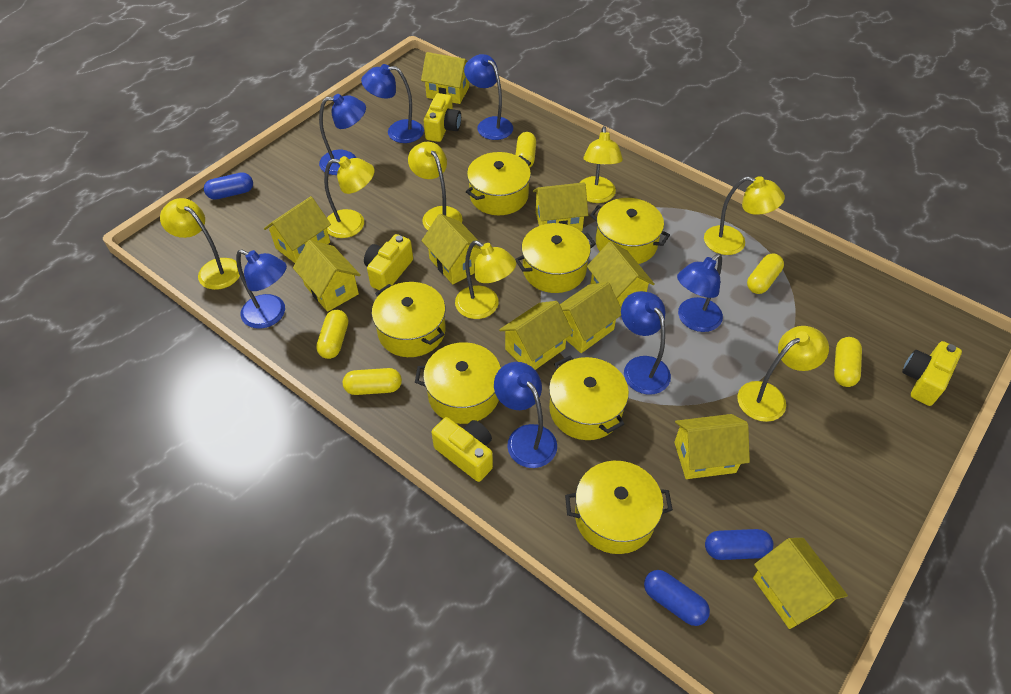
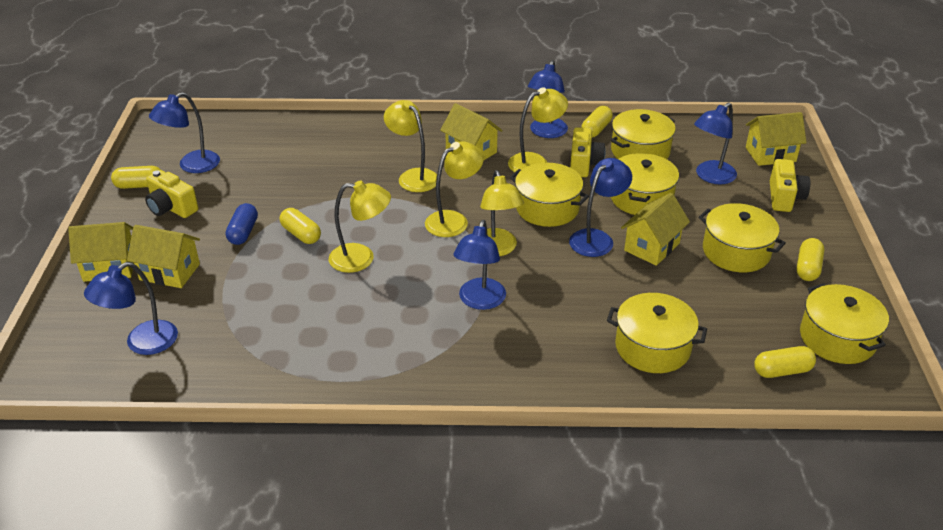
blue capsule: 3 -> 1
blue lamp: 7 -> 6
yellow camera: 4 -> 3
yellow house: 10 -> 5
yellow lamp: 7 -> 5
yellow pot: 7 -> 6

